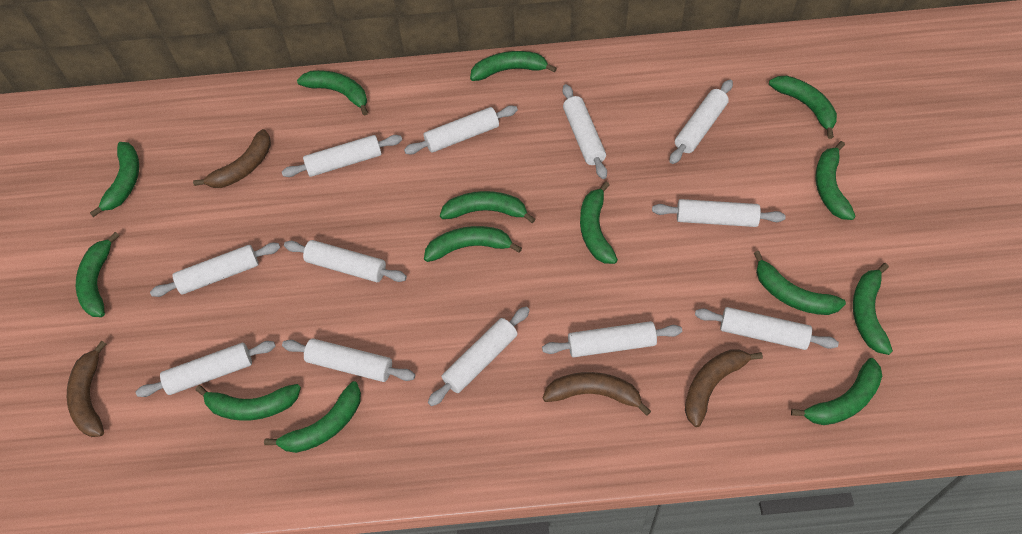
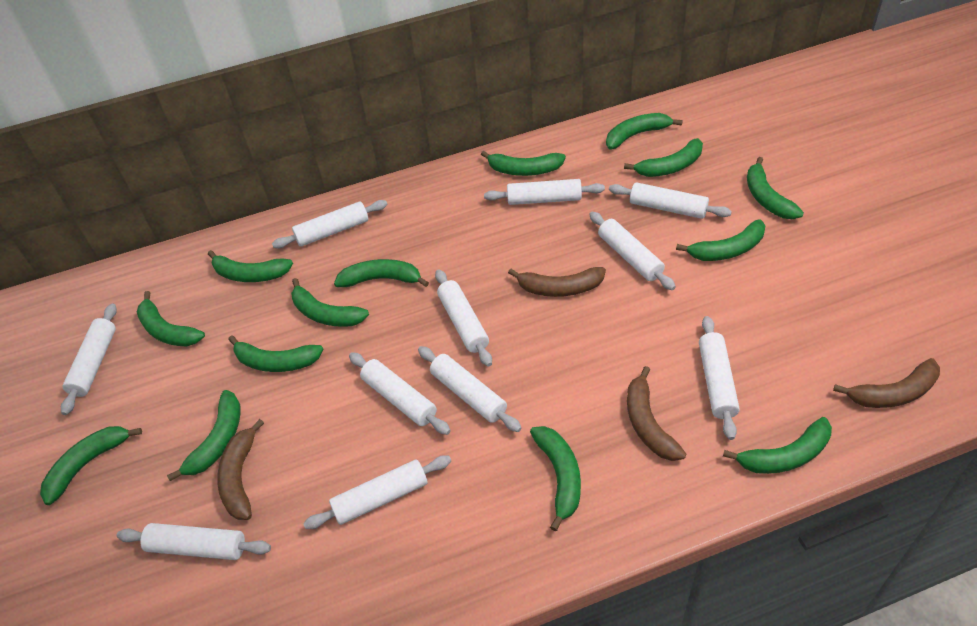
white rolling pin: 12 -> 11

